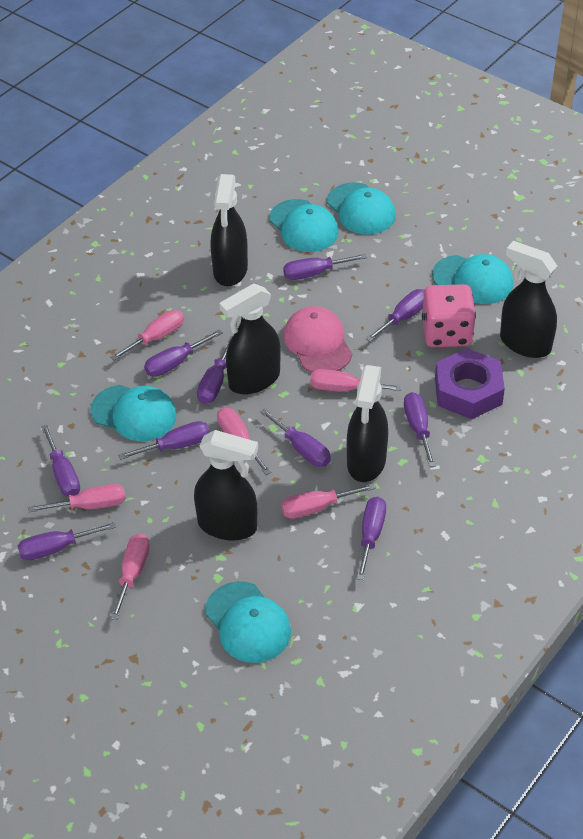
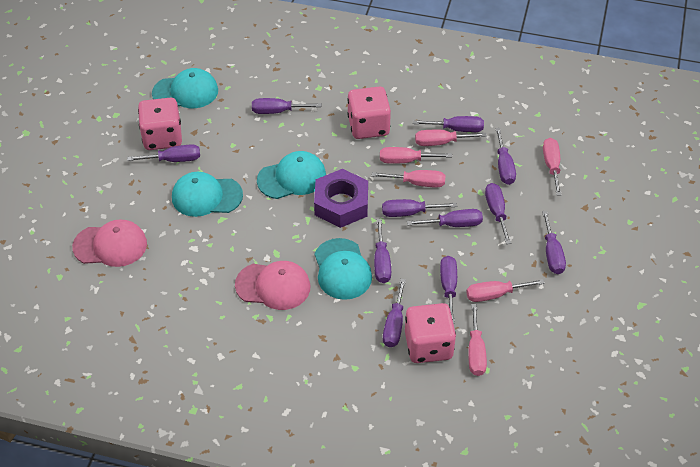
black spray bottle: 5 -> 0
pink cap: 1 -> 2
pink dice: 1 -> 3
purple screwdriver: 10 -> 11
turquoise cap: 5 -> 4

